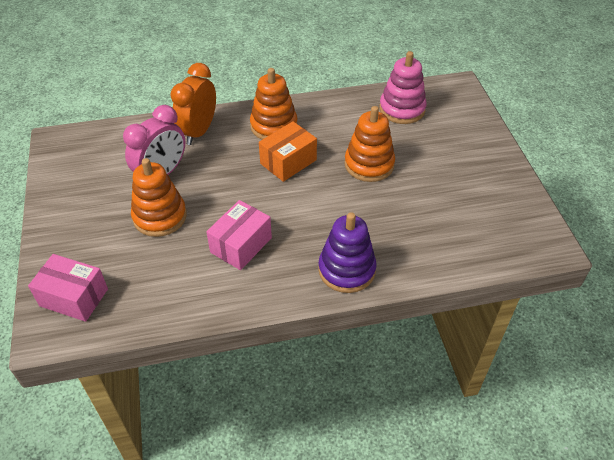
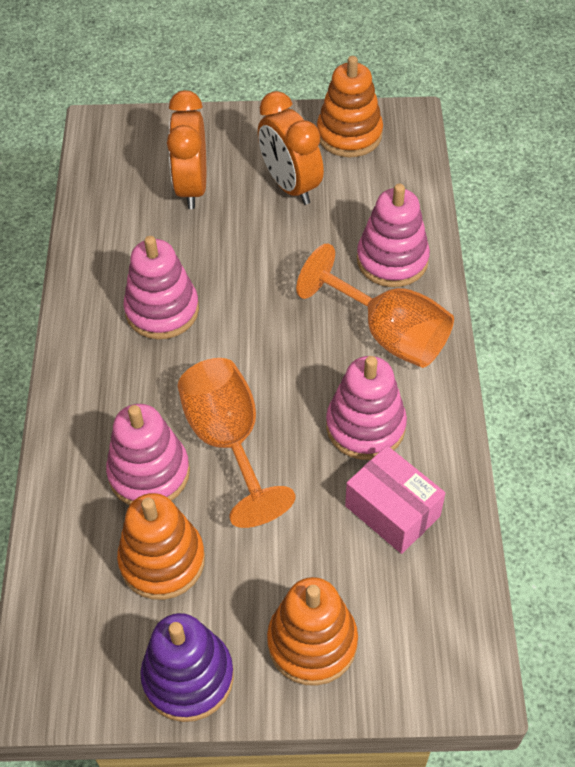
orange box: 1 -> 0
orange clock: 1 -> 2
orange goblet: 0 -> 2
pink box: 2 -> 1
pink clock: 1 -> 0
pink stacking toy: 1 -> 4

